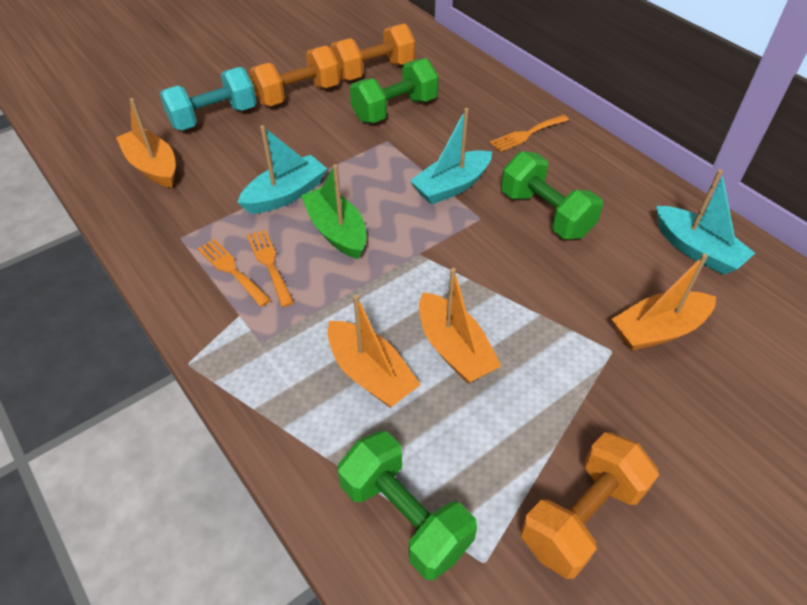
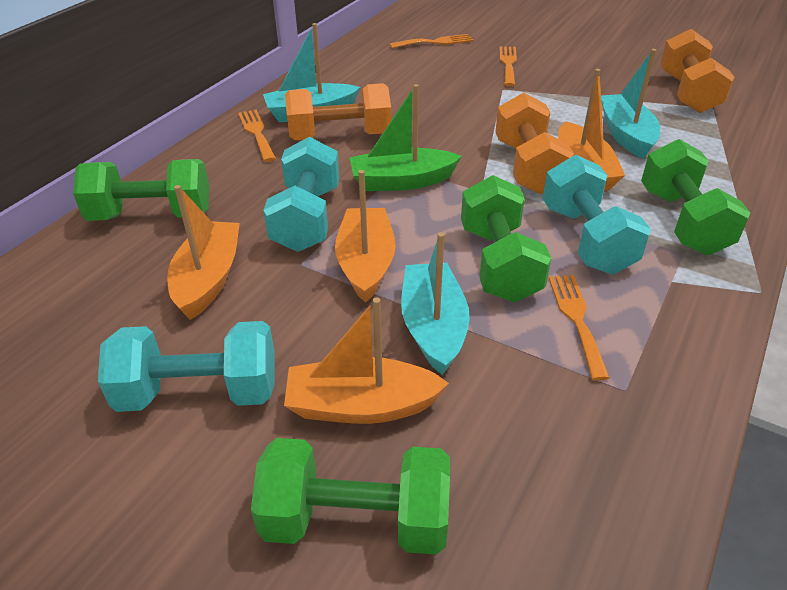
green dumbbell: 3 -> 4
orange fork: 3 -> 4
turquoise dumbbell: 1 -> 3

